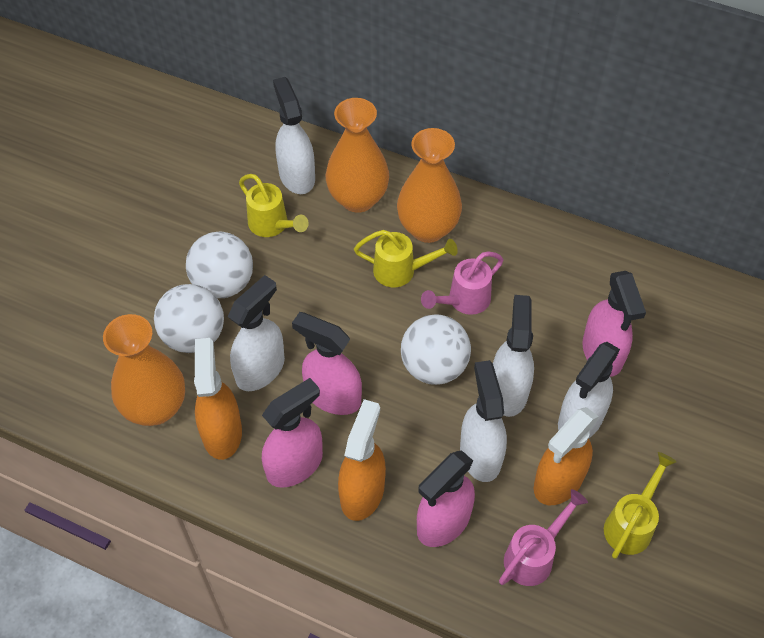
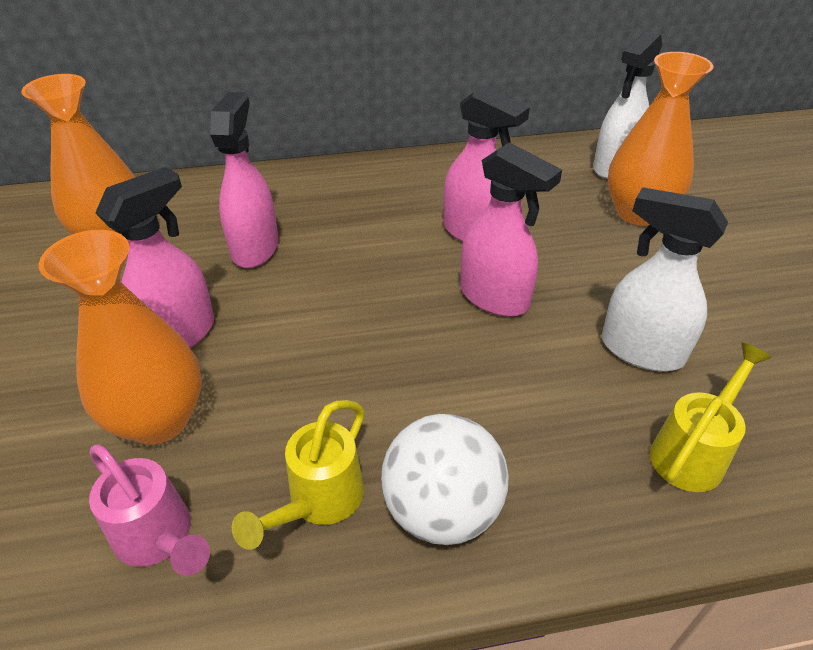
orange spray bottle: 3 -> 0
pink watering can: 2 -> 1
white ball: 3 -> 1
white spray bottle: 5 -> 2
yellow watering can: 3 -> 2

